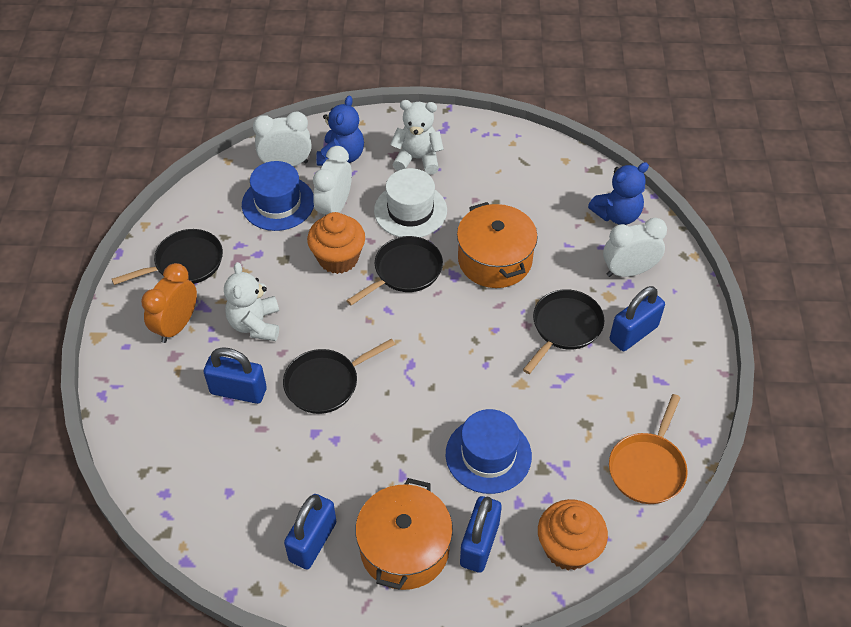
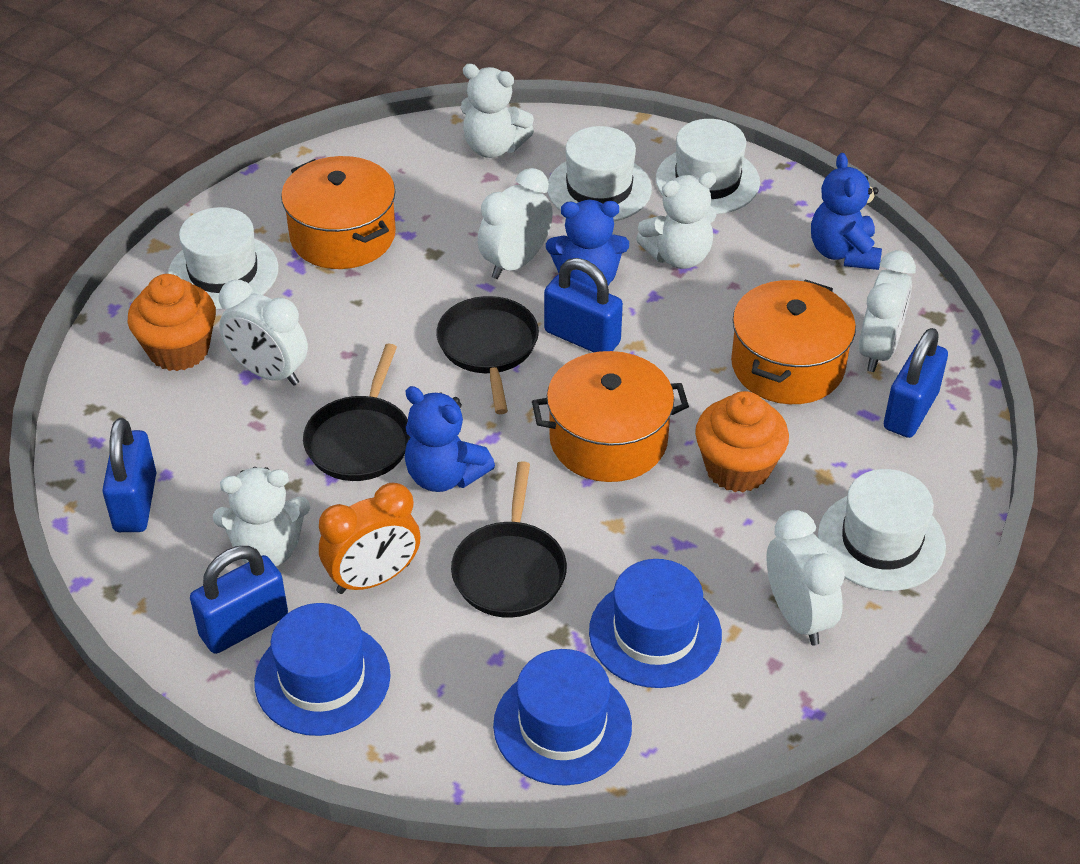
black pan: 4 -> 3
blue hat: 2 -> 3
blue teddy bear: 2 -> 3
orange pan: 1 -> 0
orange pot: 2 -> 3
white clock: 3 -> 4
white hat: 1 -> 4
white teddy bear: 2 -> 3

